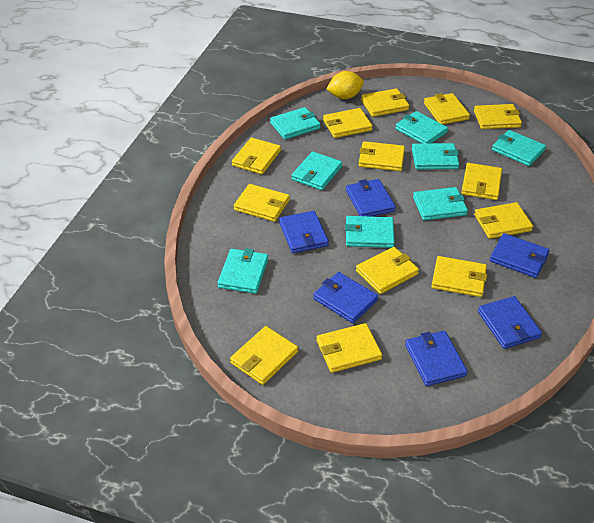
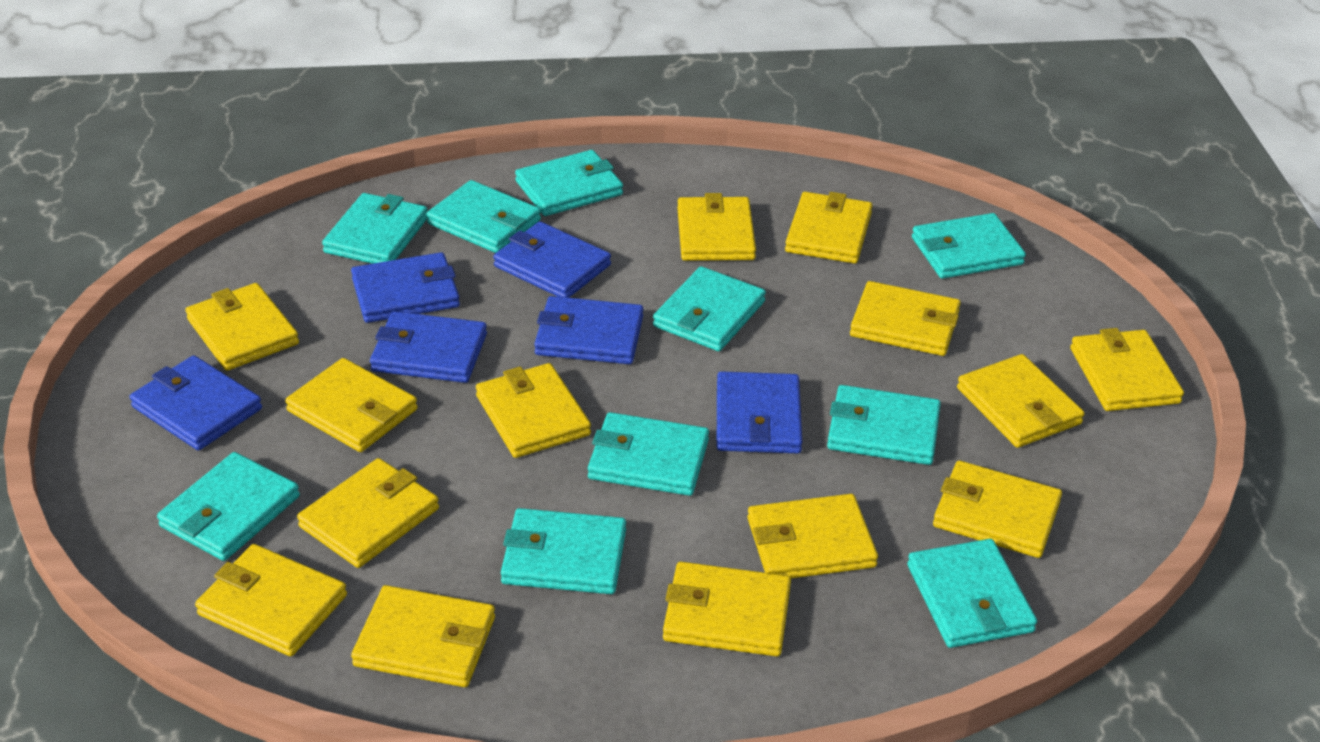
turquoise wallet: 8 -> 10
yellow lemon: 1 -> 0
yellow wallet: 13 -> 14

